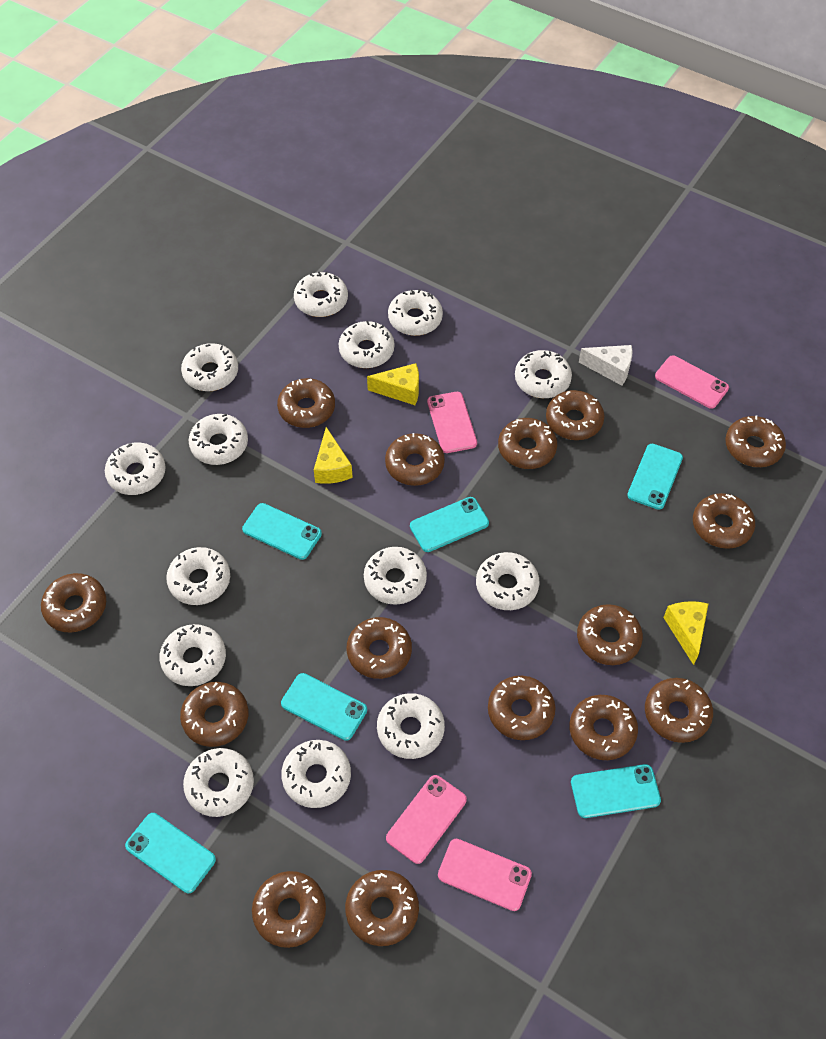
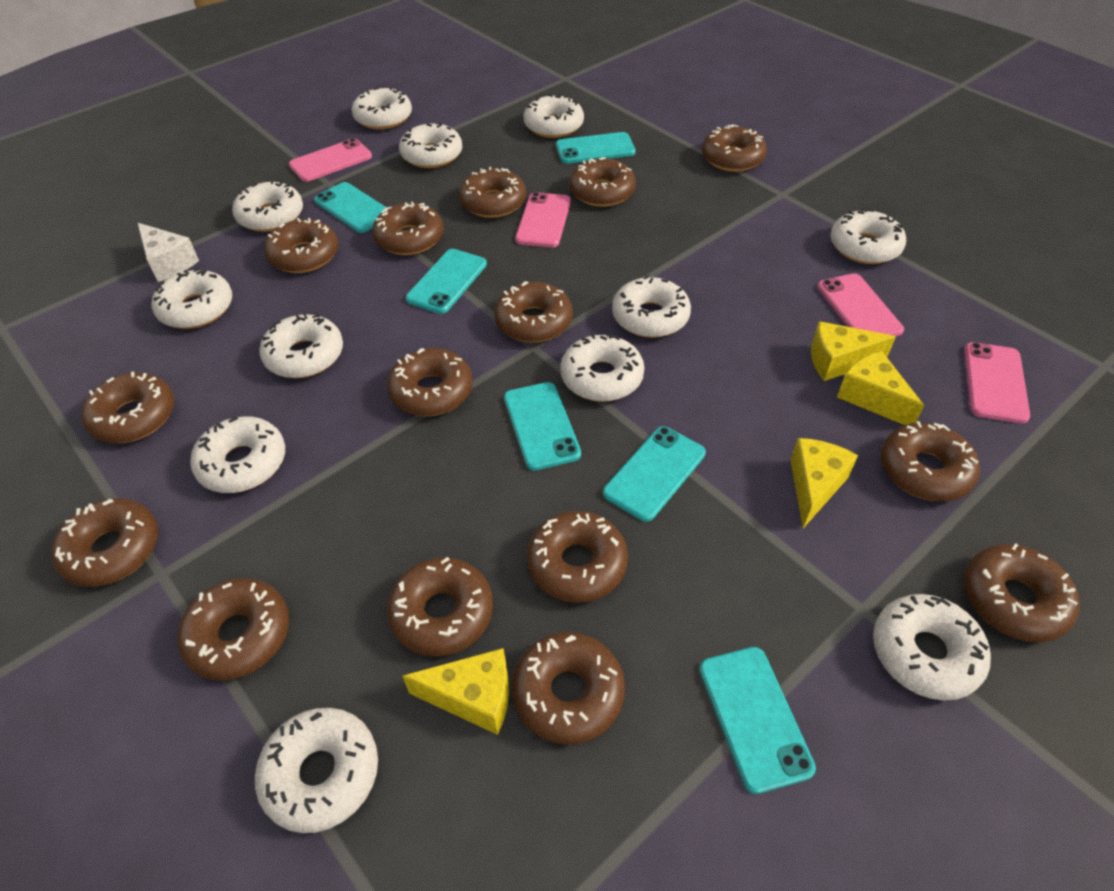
white donut: 14 -> 12
yellow cheese: 3 -> 4

